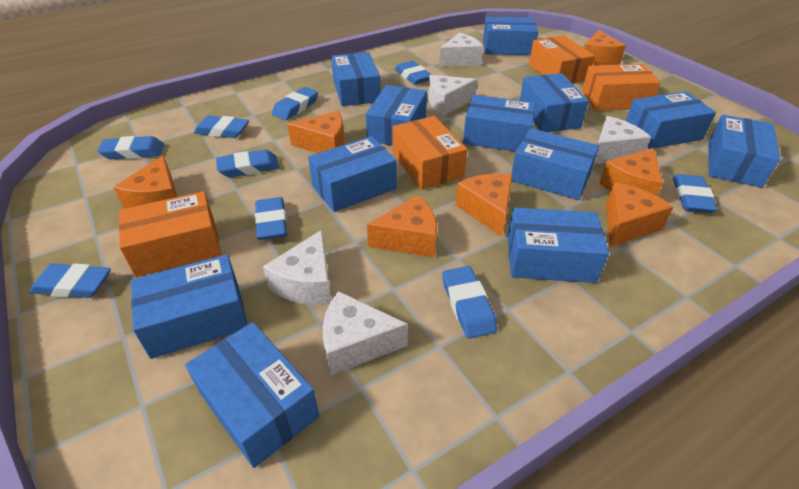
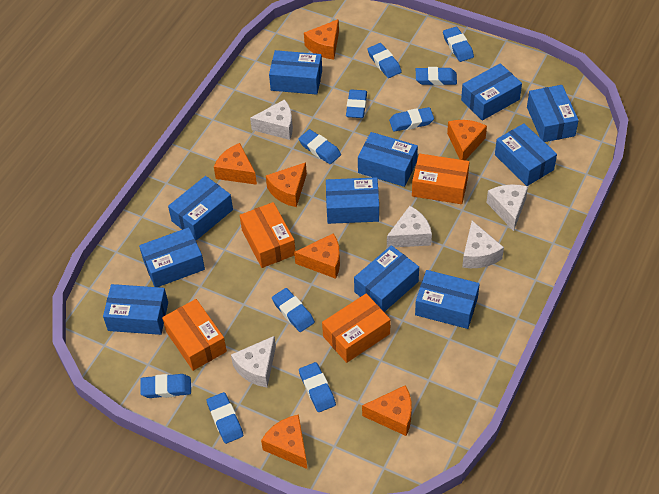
blue box: 12 -> 11
blue eraser: 9 -> 10

